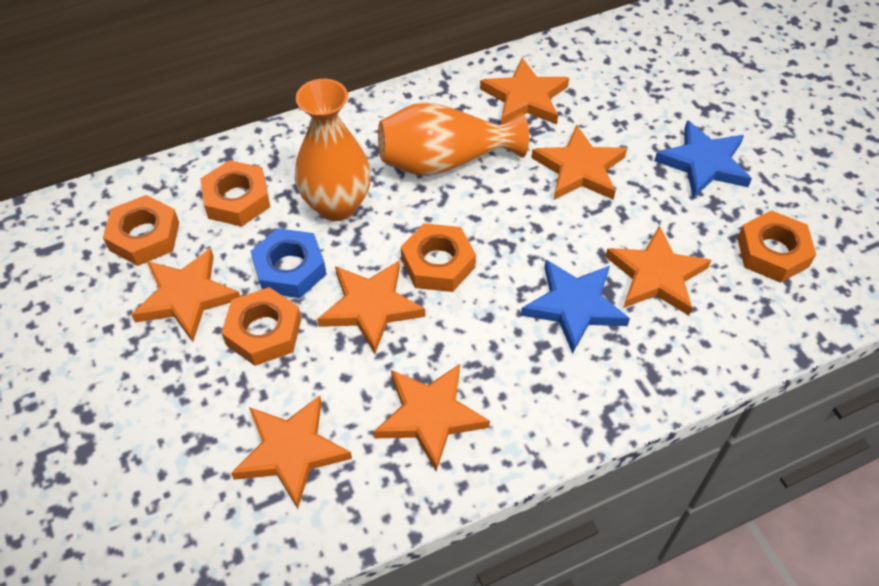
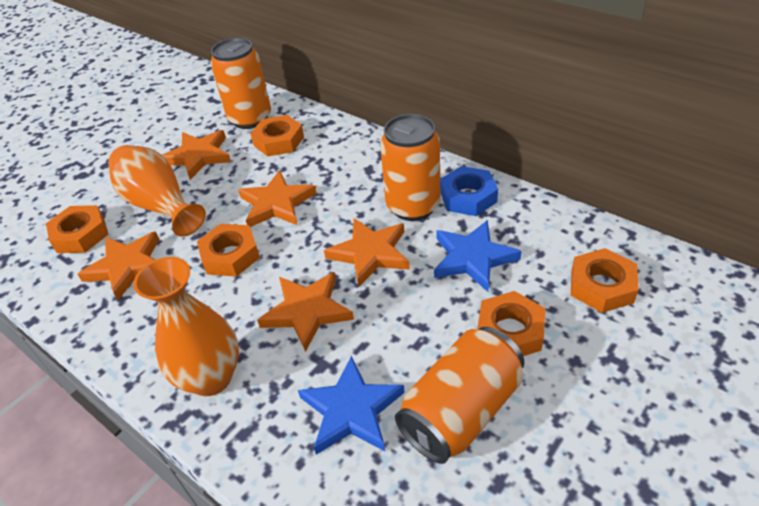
orange can: 0 -> 3
orange star: 7 -> 5

